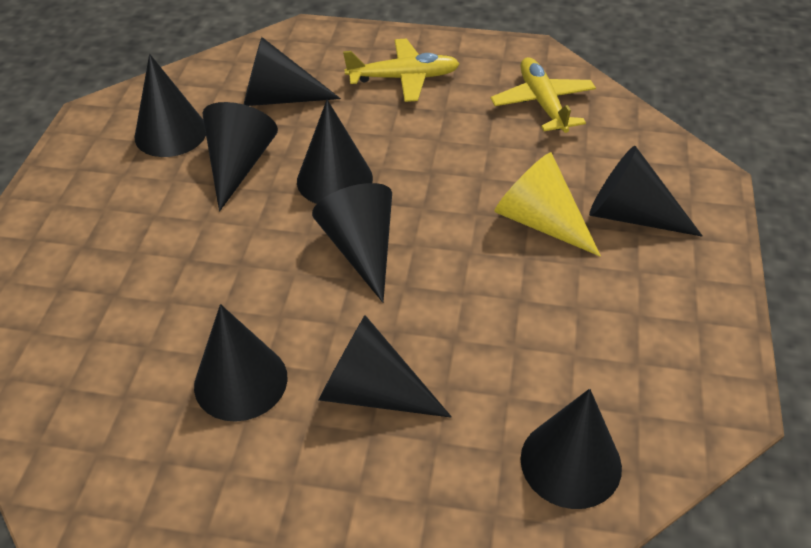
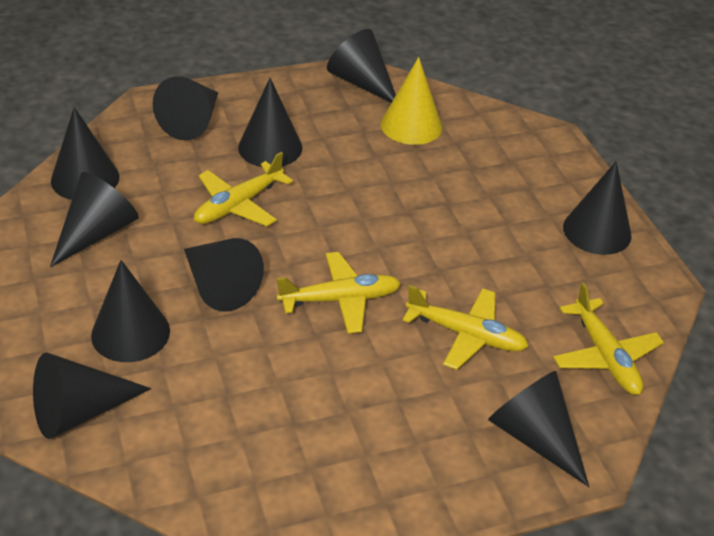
black cone: 9 -> 10
yellow plane: 2 -> 4

